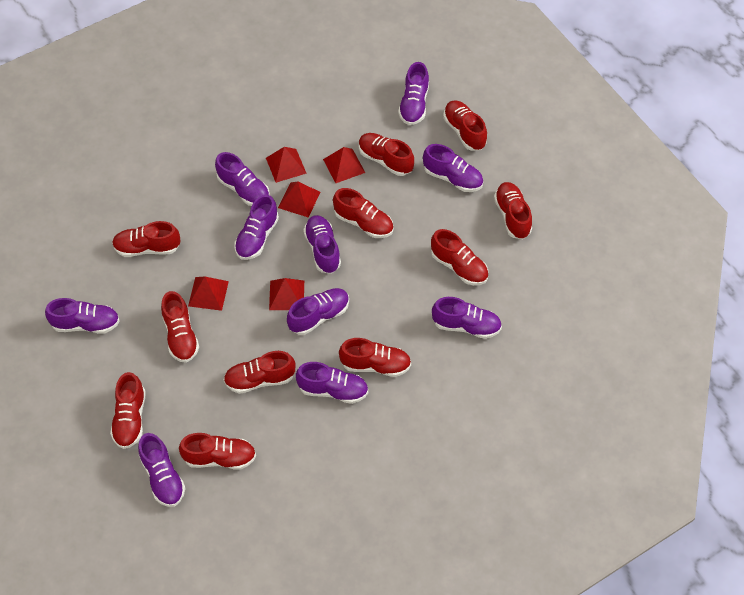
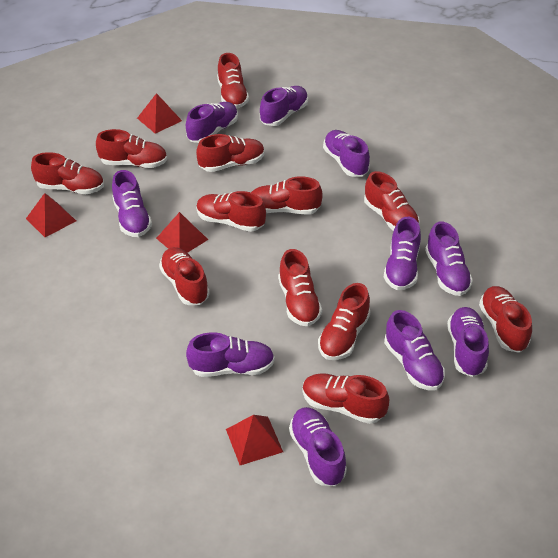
red pyramid: 5 -> 4
red shoe: 11 -> 12

